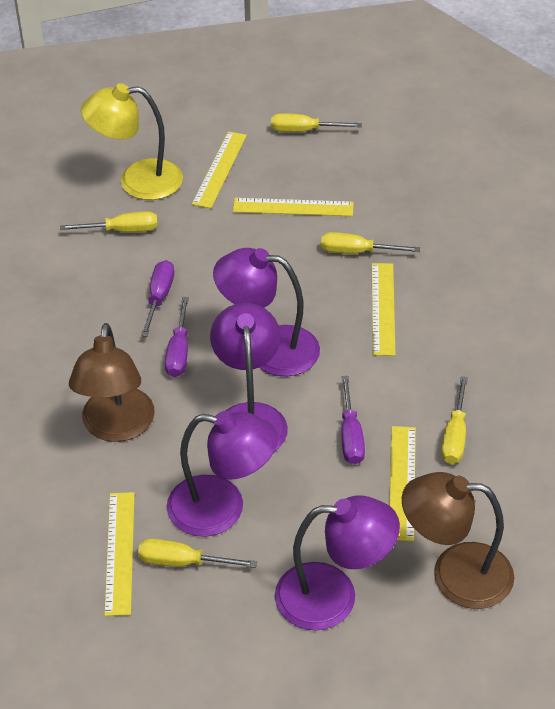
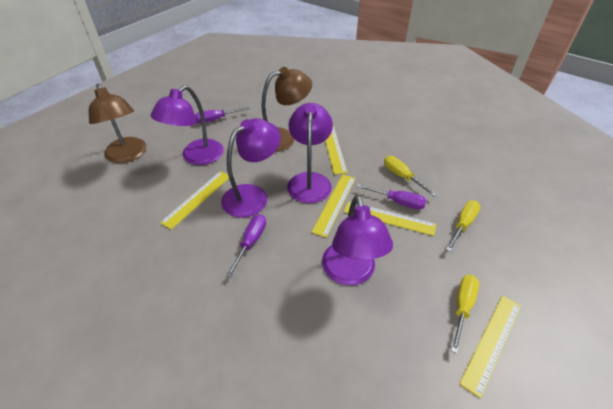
yellow lamp: 1 -> 0
yellow screwdriver: 5 -> 3

